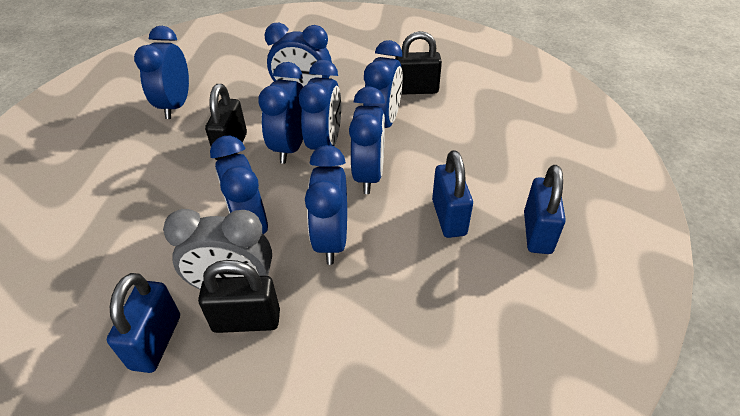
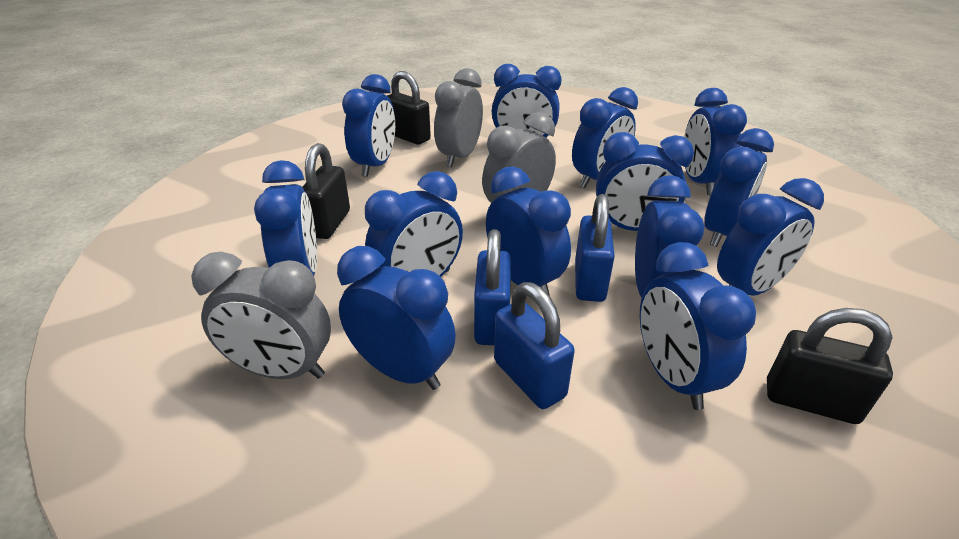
blue clock: 8 -> 13
grey clock: 1 -> 3

